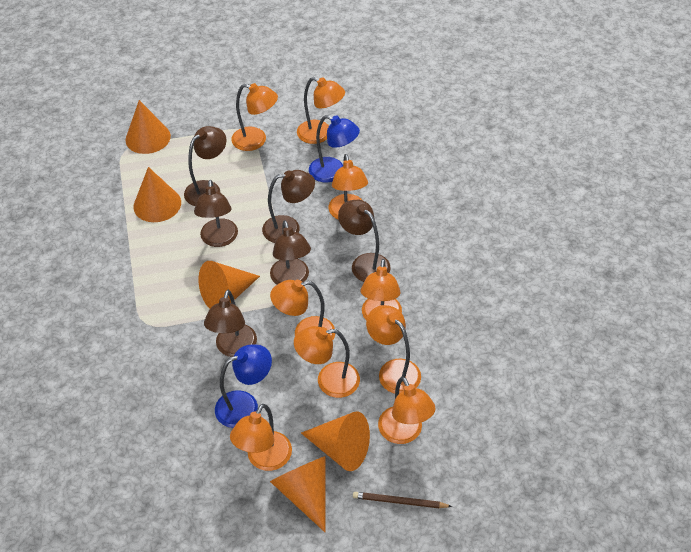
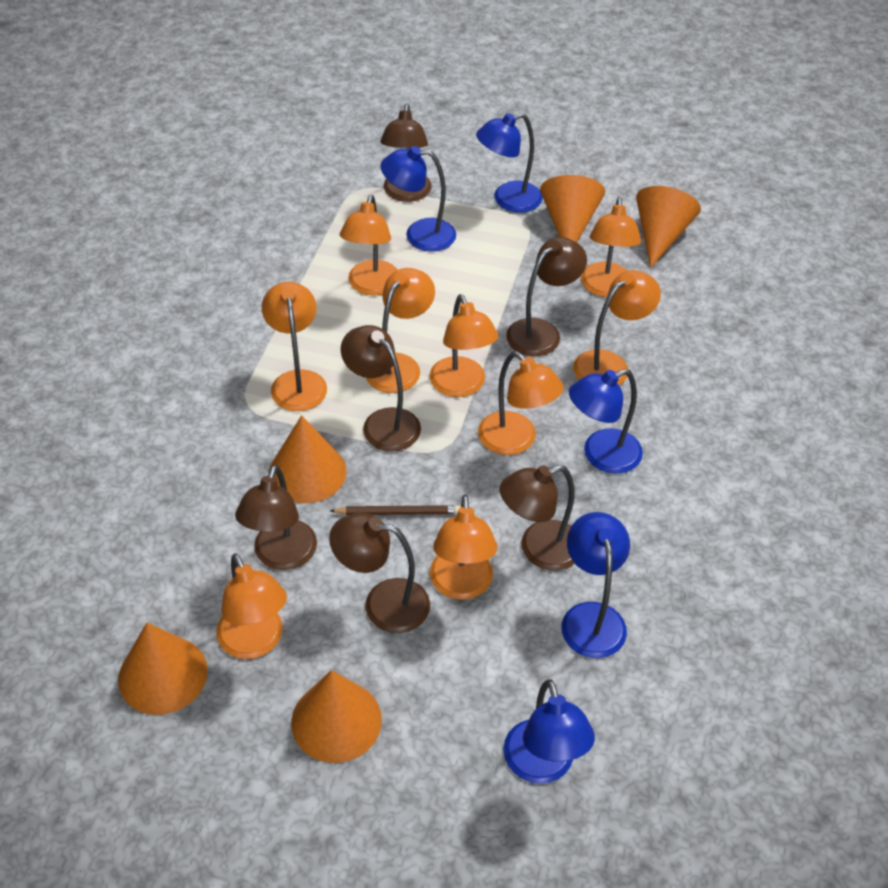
blue lamp: 2 -> 5

